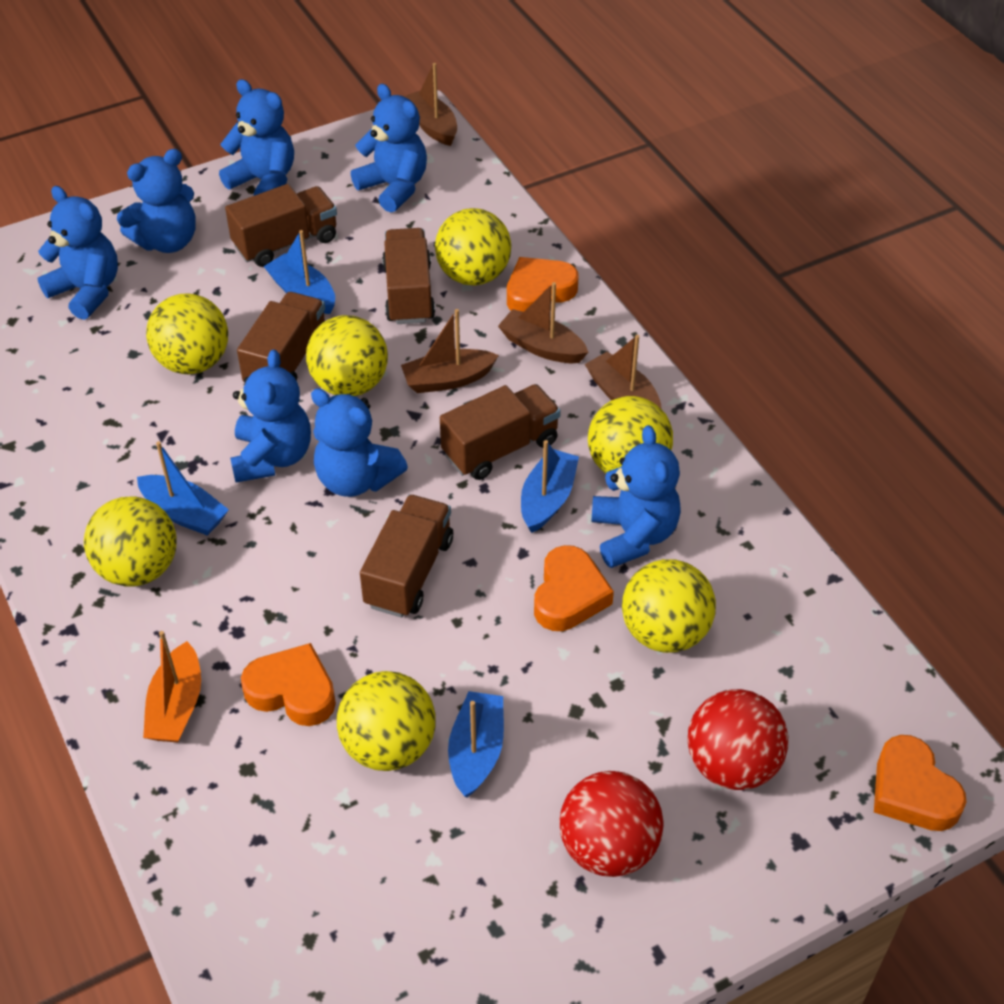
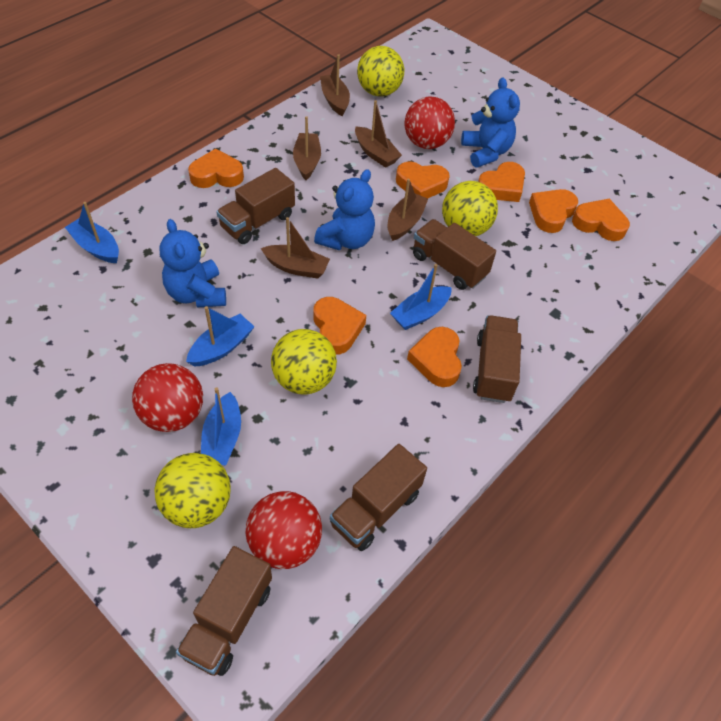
blue teddy bear: 7 -> 3
brown boat: 4 -> 5
orange boat: 1 -> 0
orange heart: 4 -> 7
red ball: 2 -> 3
yellow ball: 7 -> 4

